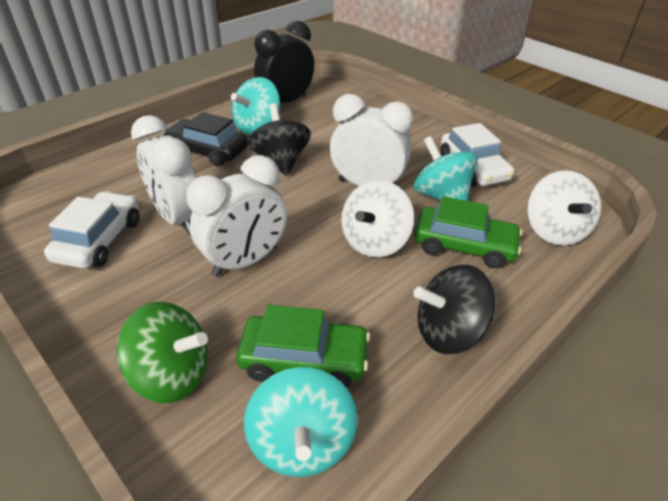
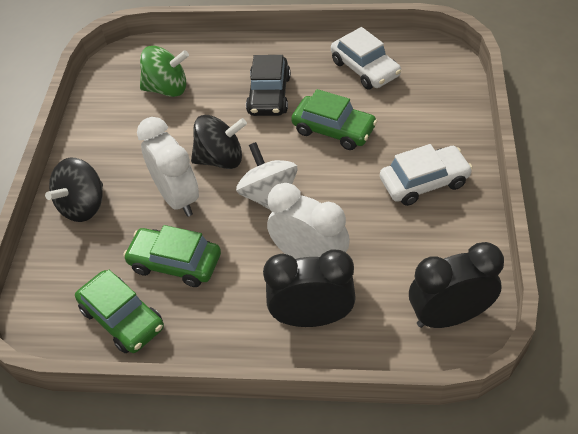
black clock: 1 -> 2
green car: 2 -> 3
turquoise spinning top: 3 -> 0
white clock: 3 -> 2
white spinning top: 2 -> 1

